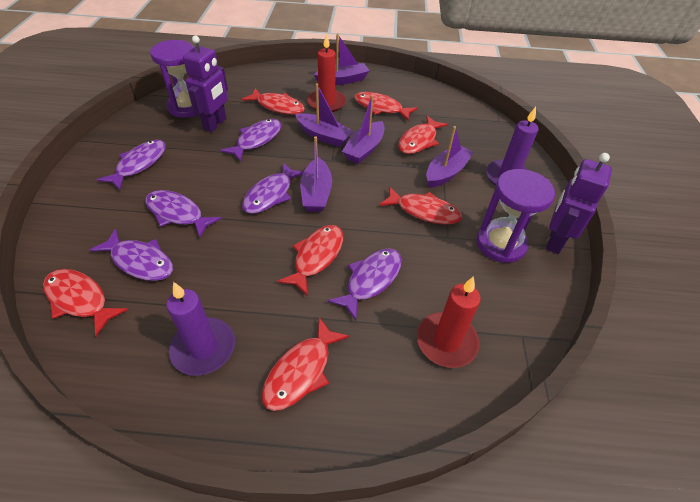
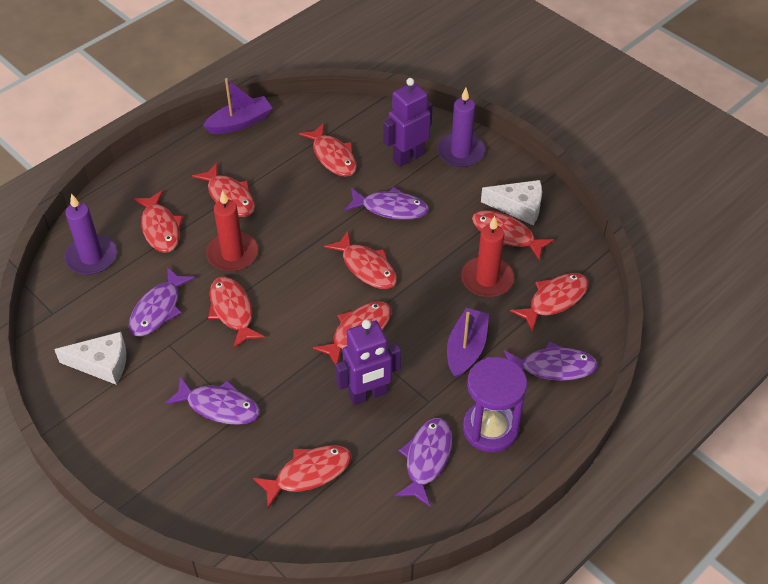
purple boat: 5 -> 2
purple fish: 6 -> 5
purple hourglass: 2 -> 1
red fish: 7 -> 9
white cheese: 0 -> 2

